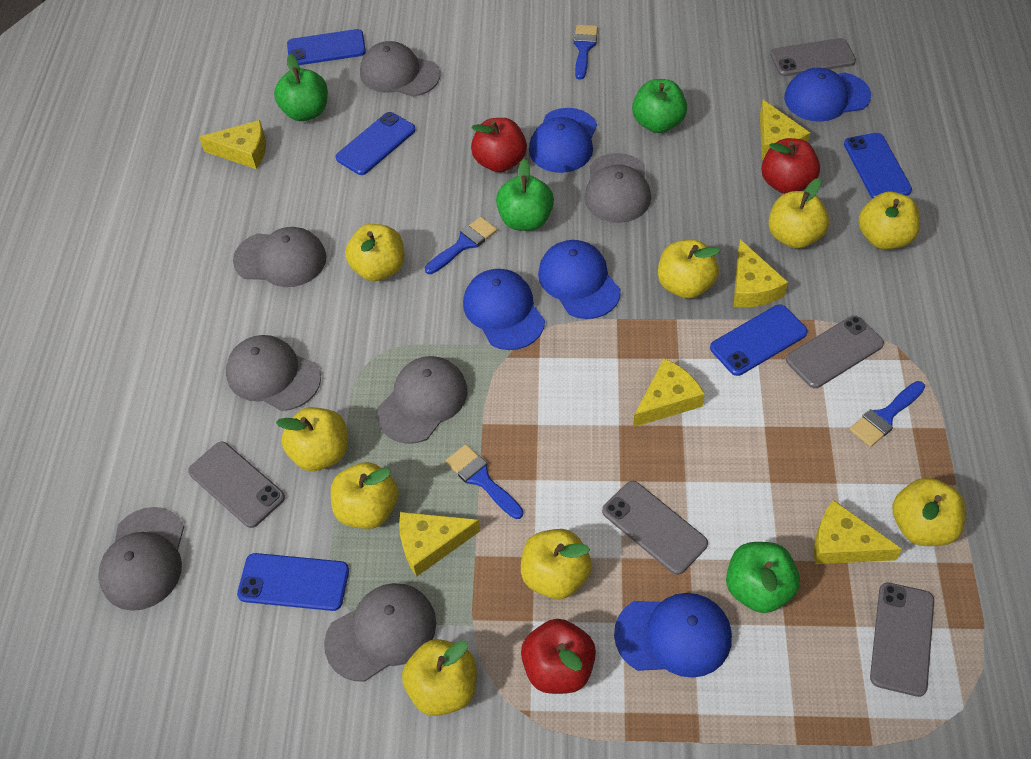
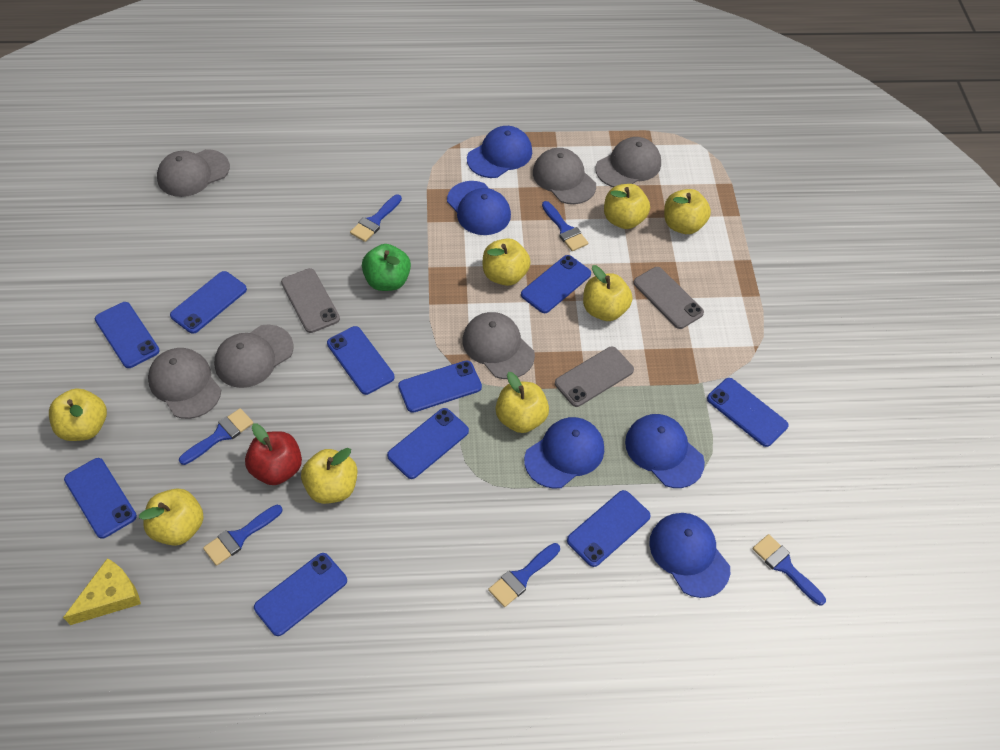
blue brush: 4 -> 6
blue phone: 5 -> 10
green apple: 4 -> 1
grey cap: 7 -> 6
grey phone: 5 -> 3
red apple: 3 -> 1
yellow apple: 9 -> 8
yellow cheese: 6 -> 1

